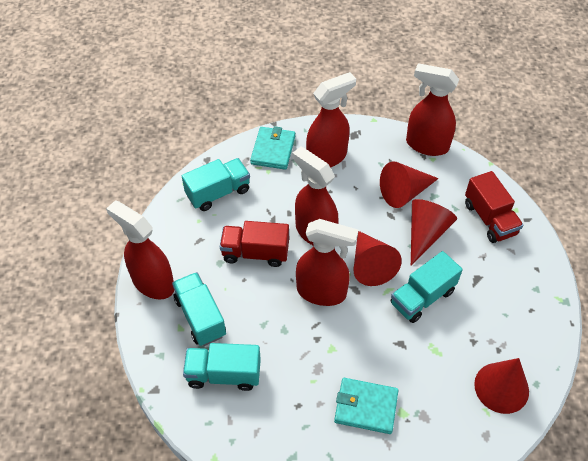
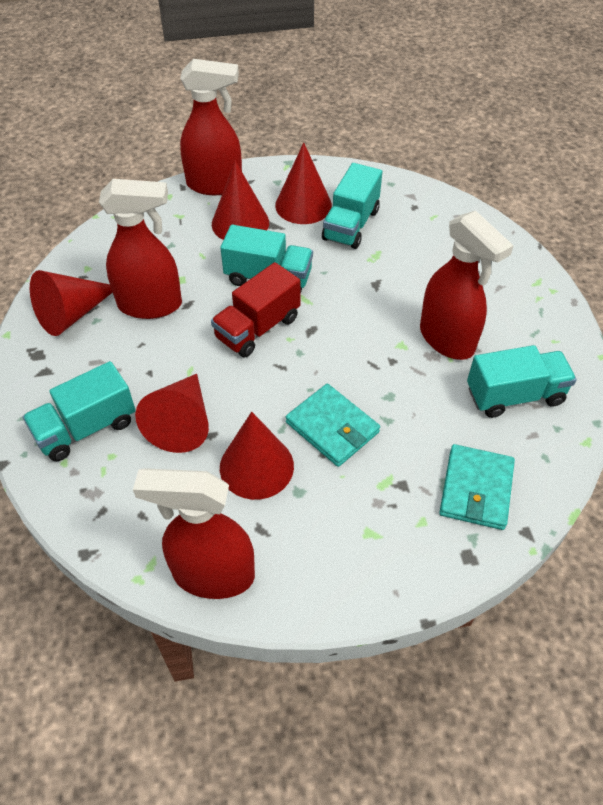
red cone: 4 -> 5
red spray bottle: 5 -> 4
red truck: 2 -> 1

